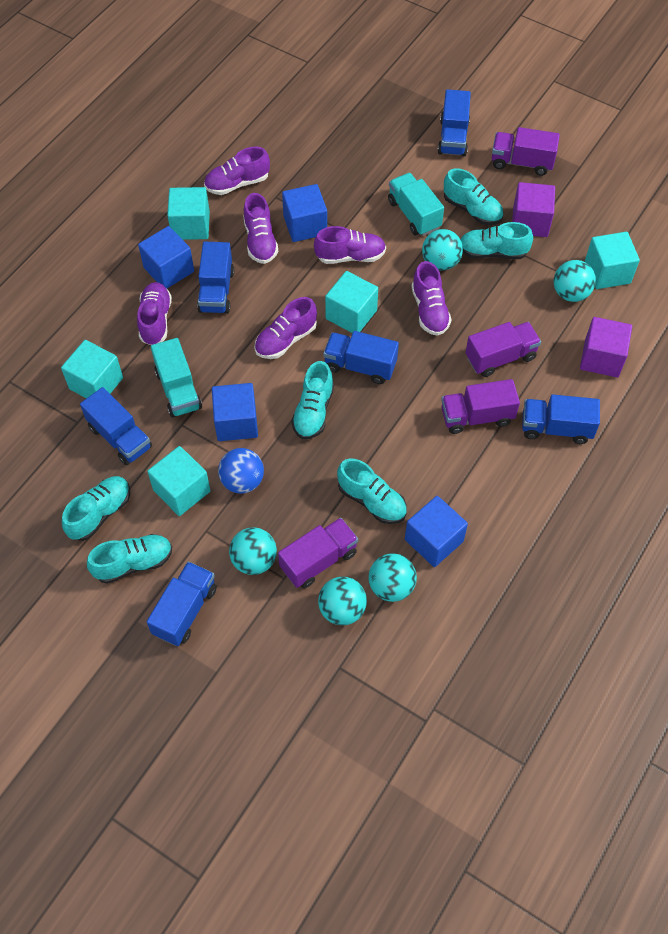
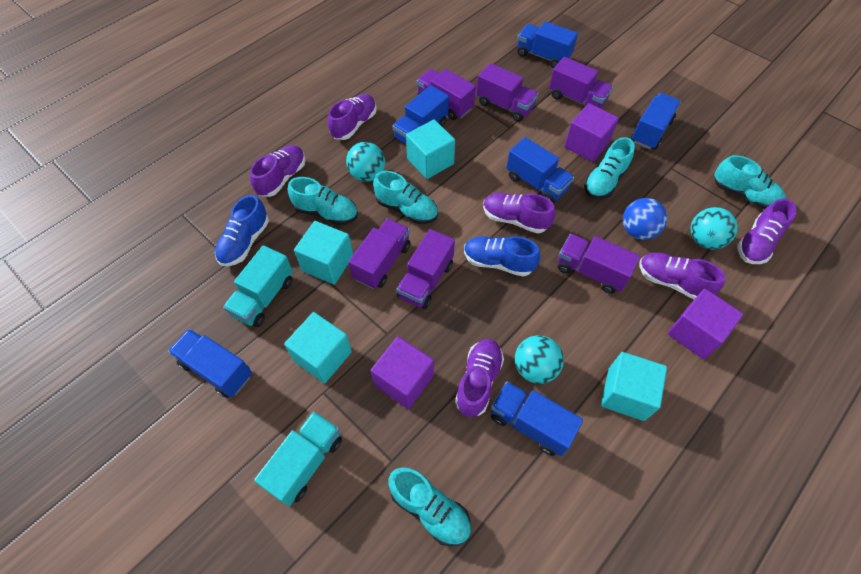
blue cube: 4 -> 0
blue shoe: 0 -> 2
purple cube: 2 -> 3
purple truck: 4 -> 6
turquoise ball: 5 -> 3
turquoise cube: 5 -> 4
turquoise shoe: 6 -> 5

